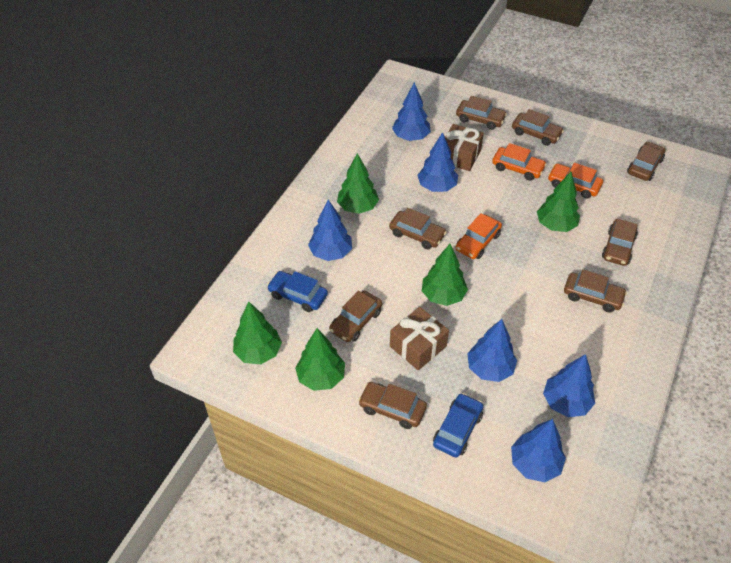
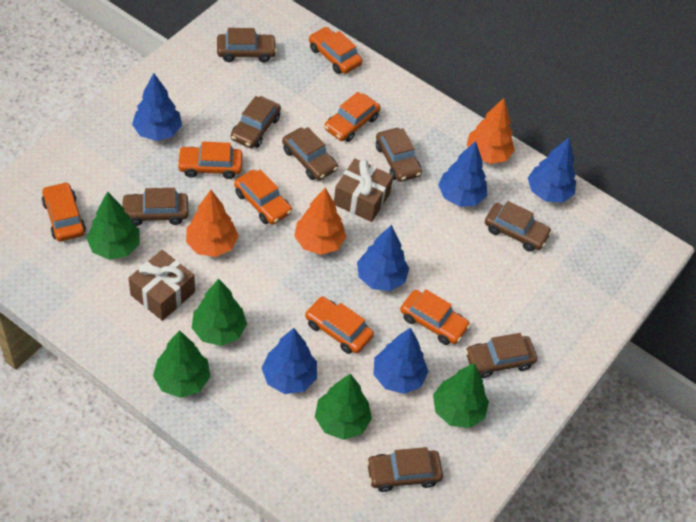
blue car: 2 -> 0
orange car: 3 -> 7
orange tree: 0 -> 3

